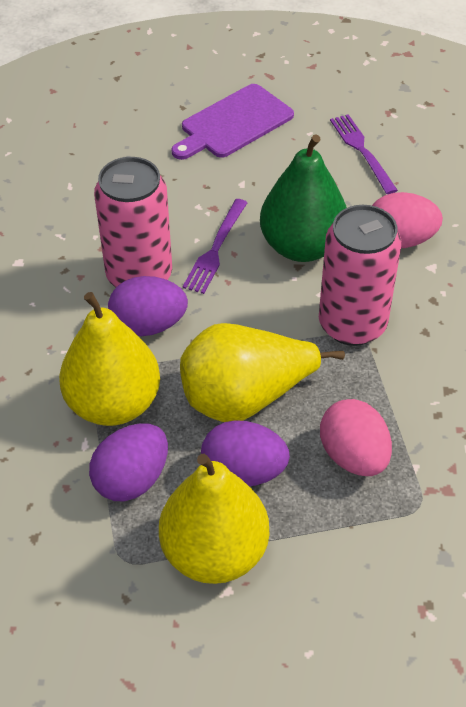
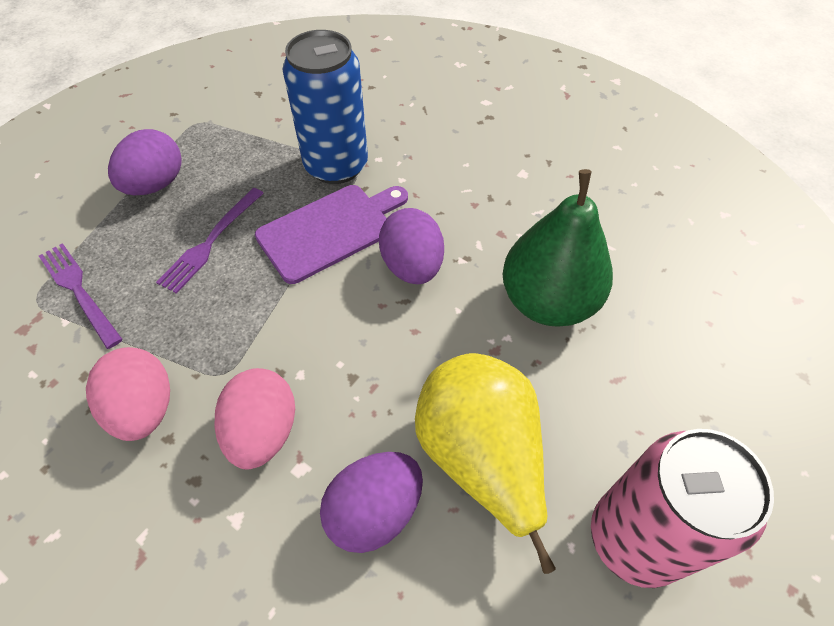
blue can: 0 -> 1
pink can: 2 -> 1
yellow pear: 3 -> 1

